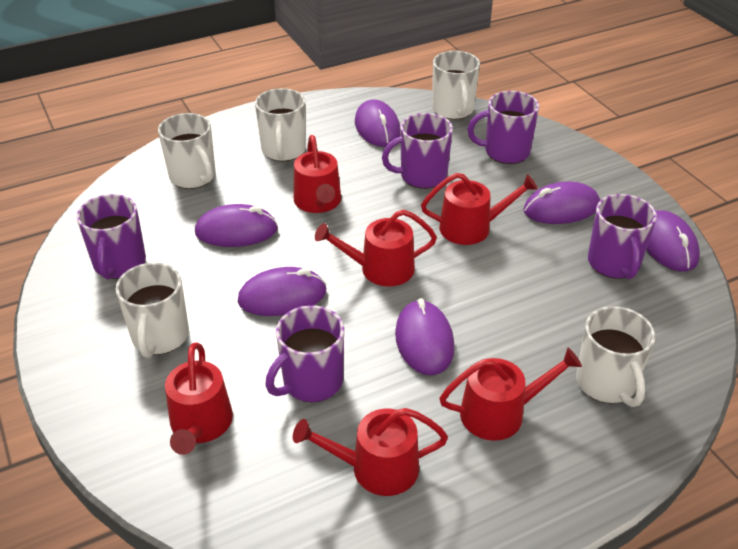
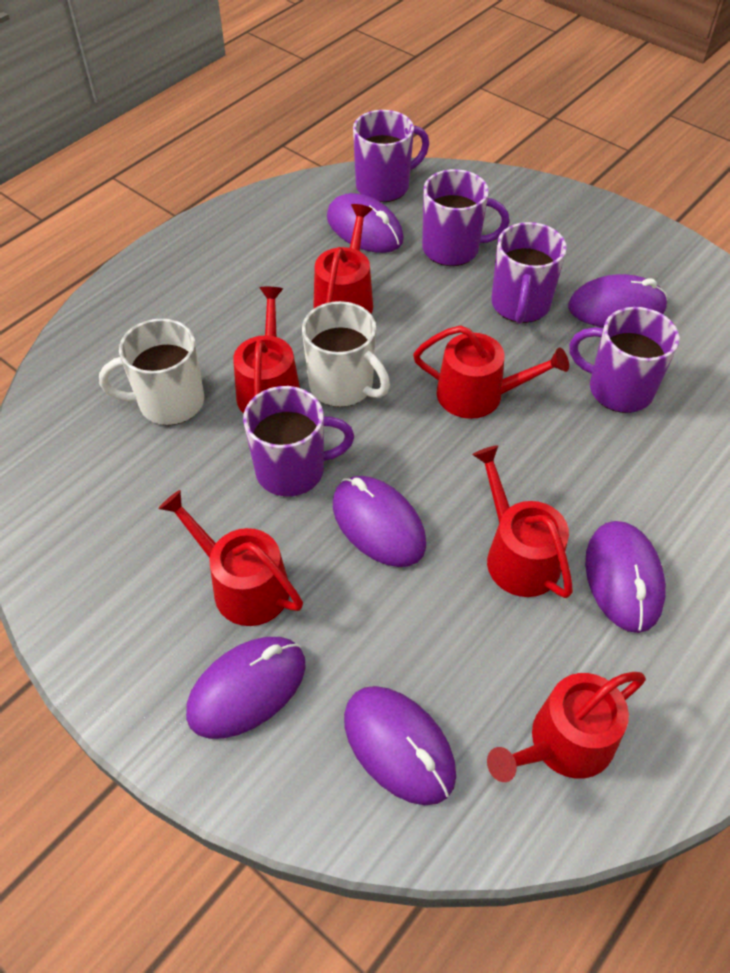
white mug: 5 -> 2

